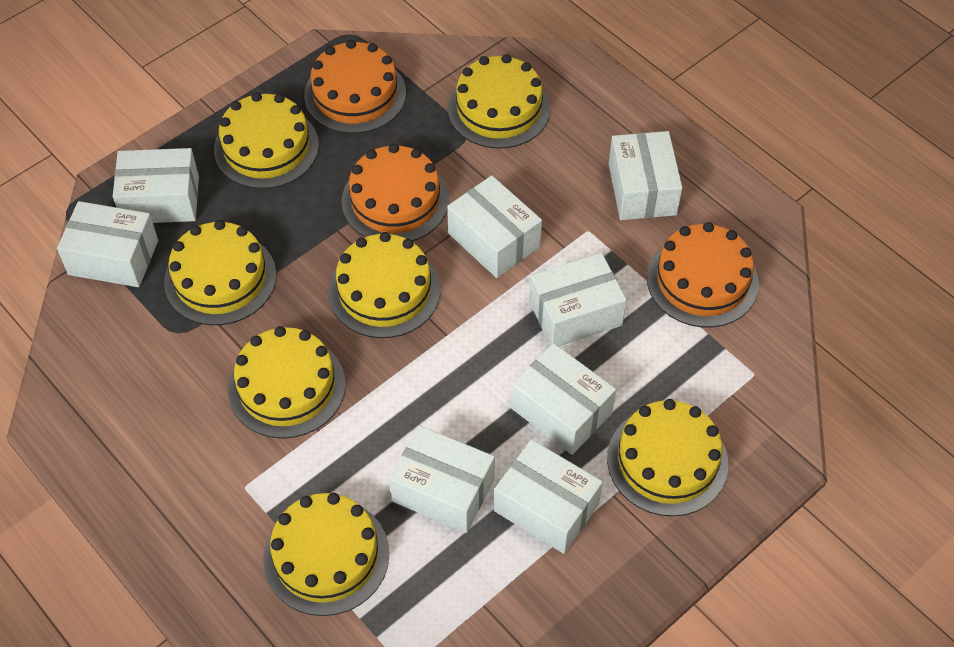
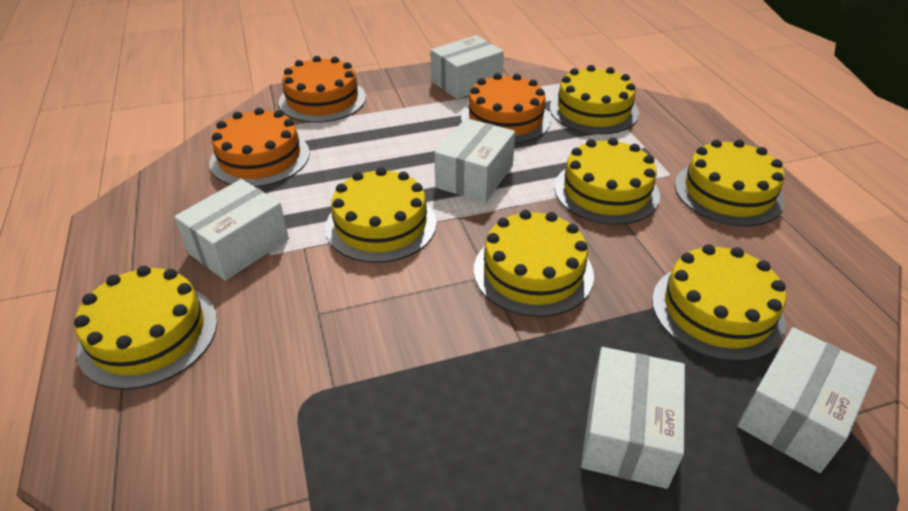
white box: 8 -> 5

